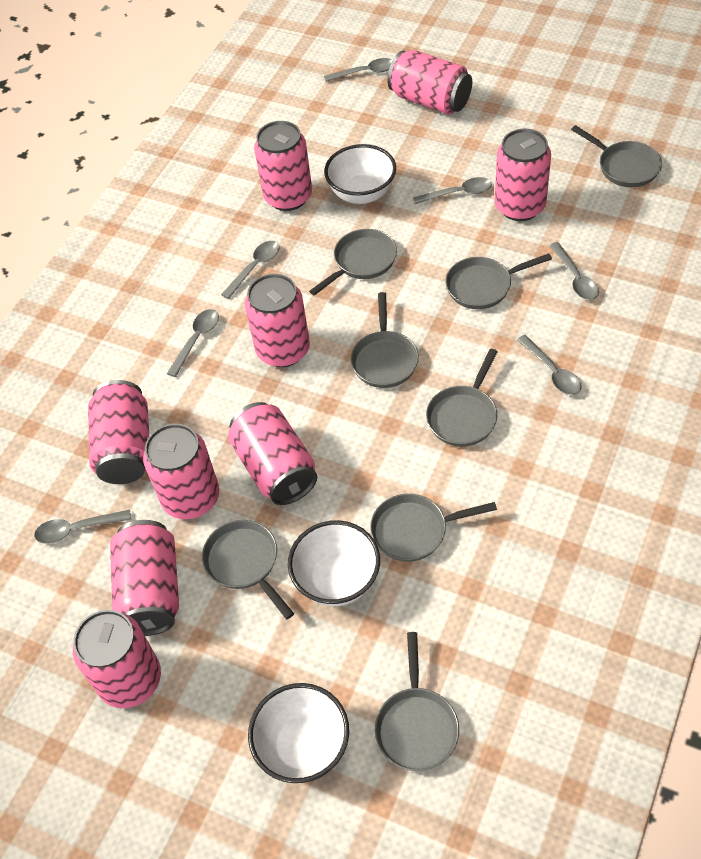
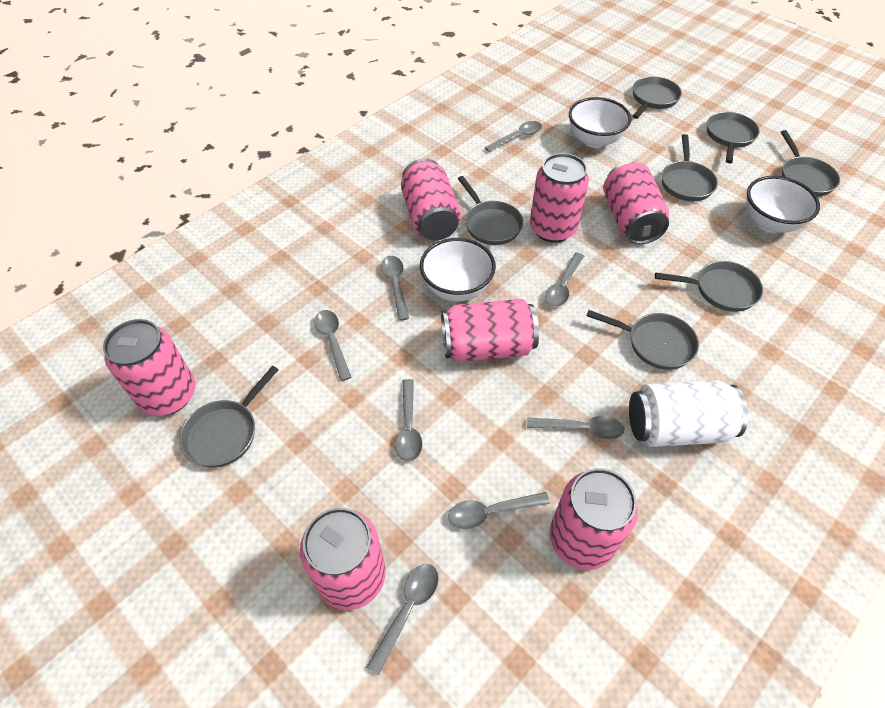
grey spoon: 7 -> 8
pink can: 9 -> 7
white can: 0 -> 1

